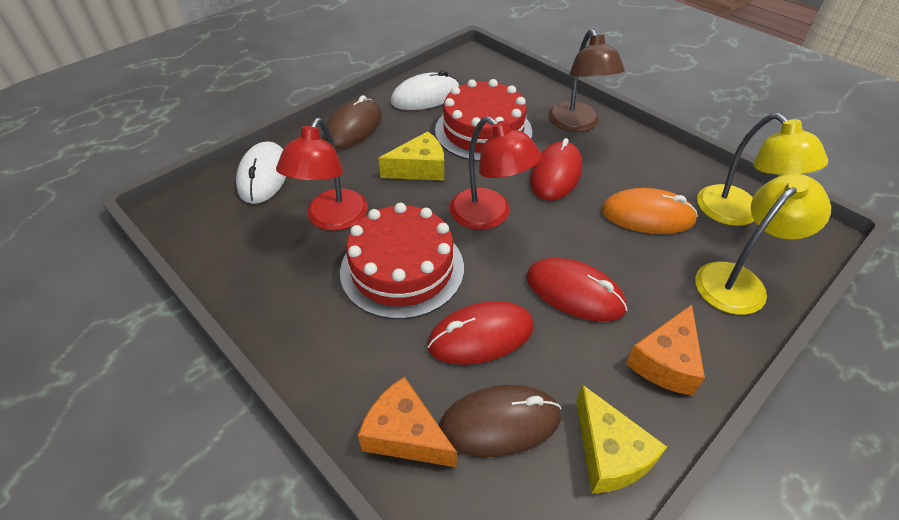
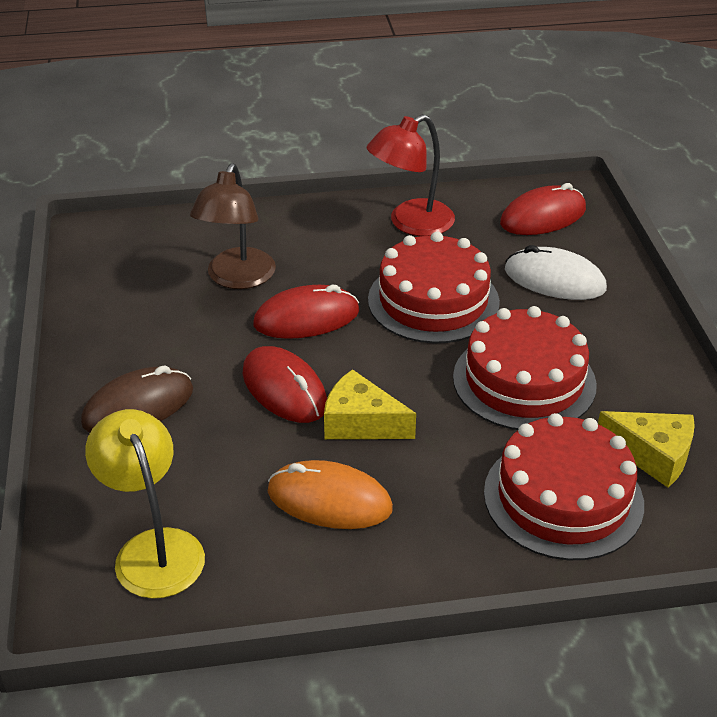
brown mouse: 2 -> 1
orange cheese: 2 -> 0
red cake: 2 -> 3
red lamp: 2 -> 1
white mouse: 2 -> 1
yellow lamp: 2 -> 1

